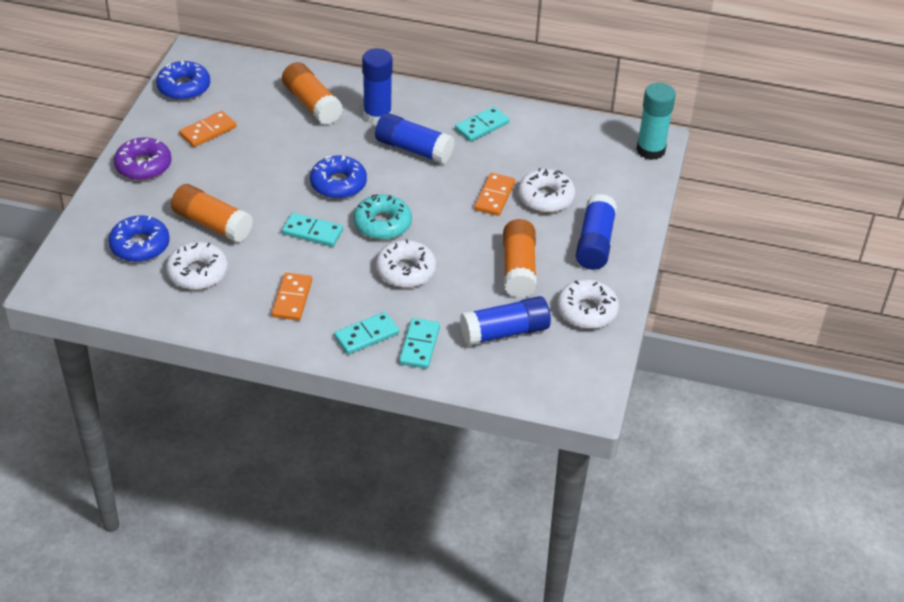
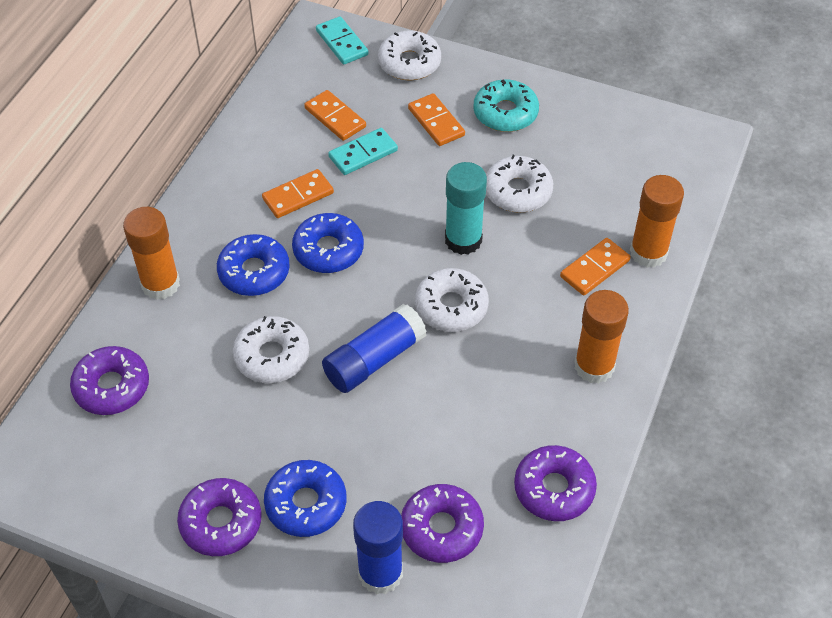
blue glue stick: 4 -> 2
orange domino: 3 -> 4
purple donut: 1 -> 4
turquoise domino: 4 -> 2

